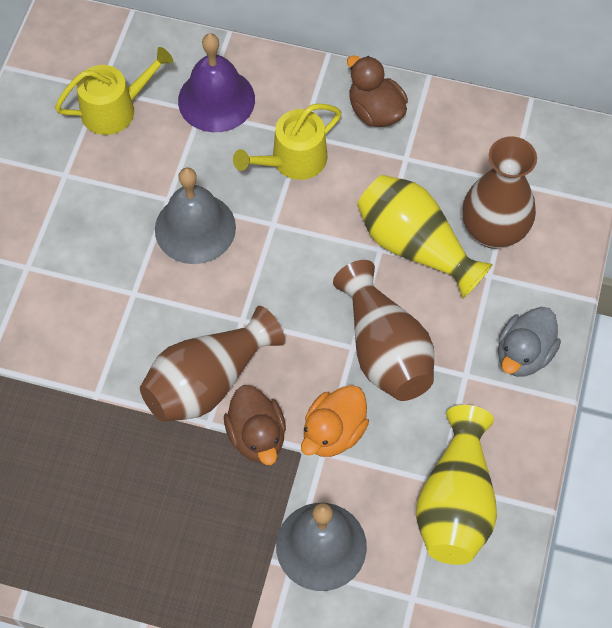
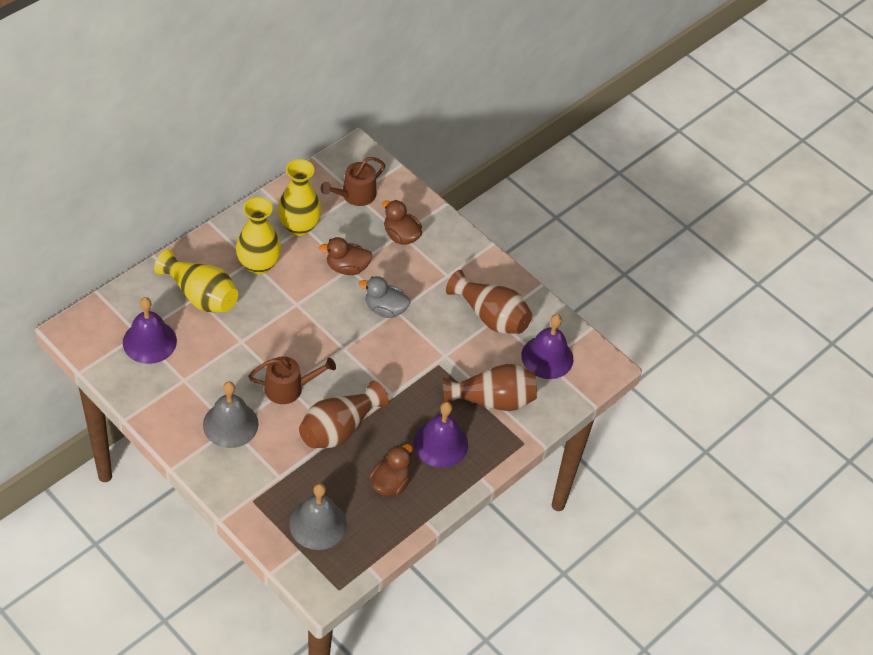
brown duck: 2 -> 3
brown watering can: 0 -> 2
orange duck: 1 -> 0
purple bell: 1 -> 3
yellow vase: 2 -> 3
yellow watering can: 2 -> 0

